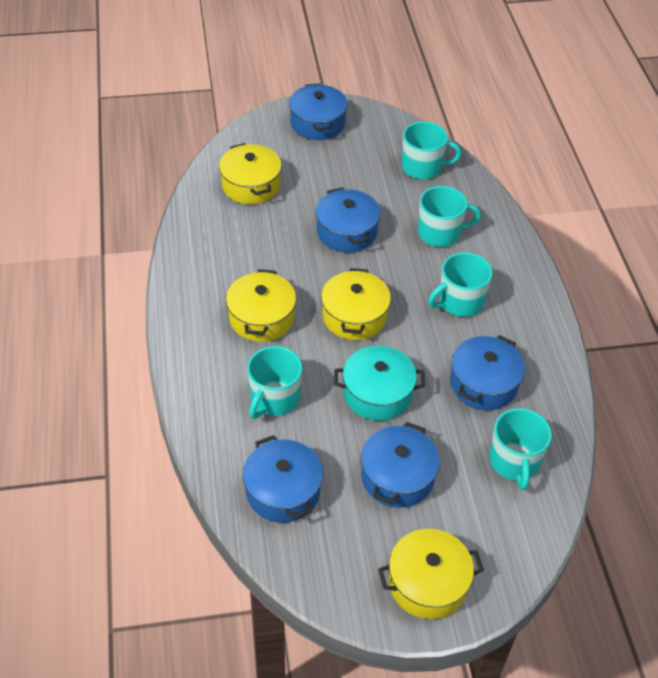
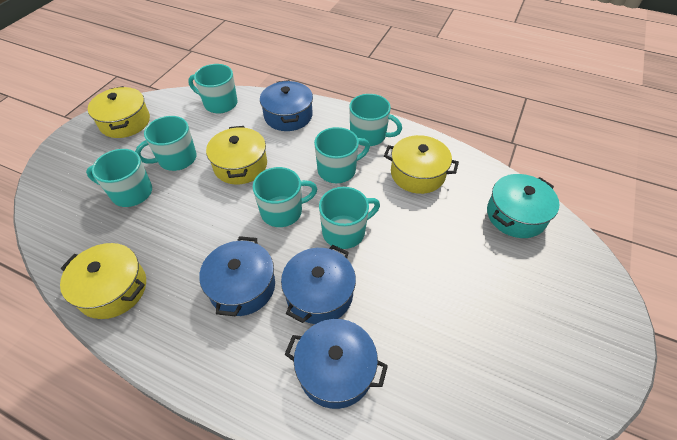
blue pot: 5 -> 4
turquoise mug: 5 -> 7

